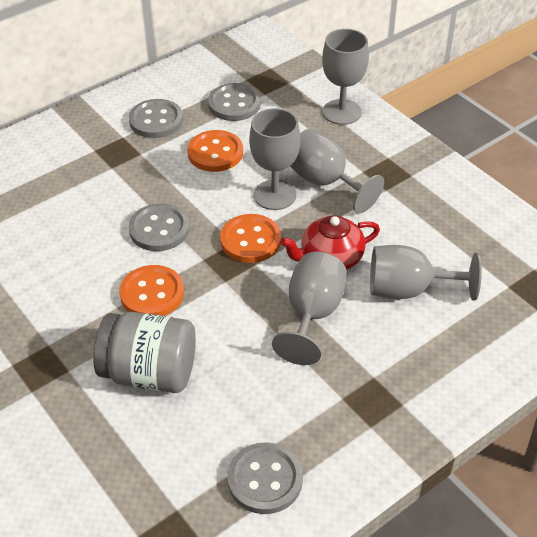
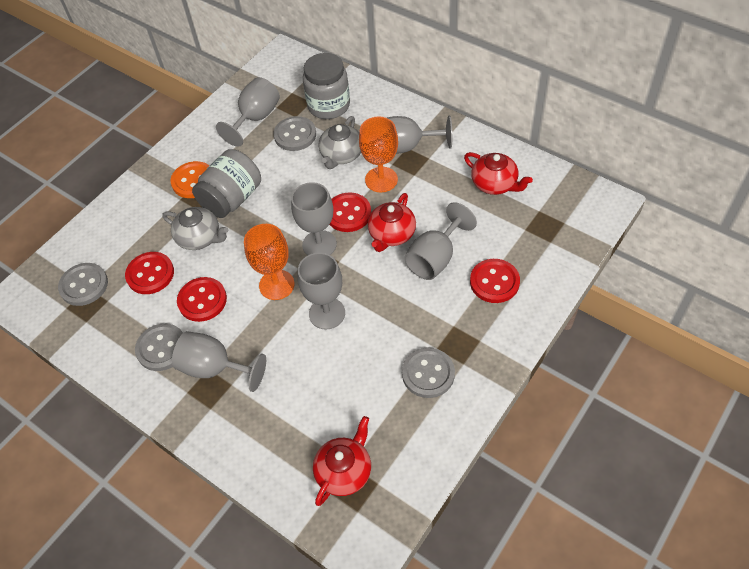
grey goblet: 5 -> 6
grey jar: 1 -> 2
grey teapot: 0 -> 2
orange button: 3 -> 1
orange goblet: 0 -> 2
red button: 0 -> 4
red teapot: 1 -> 3

